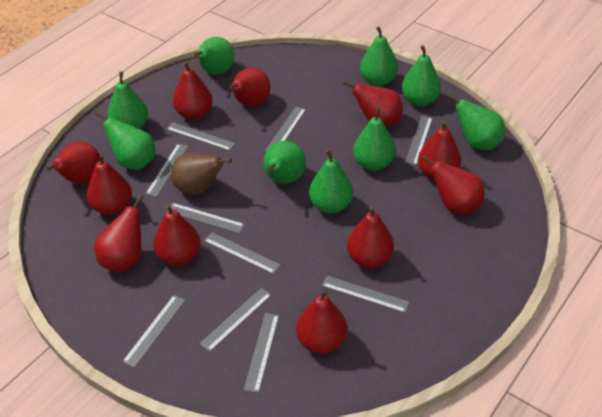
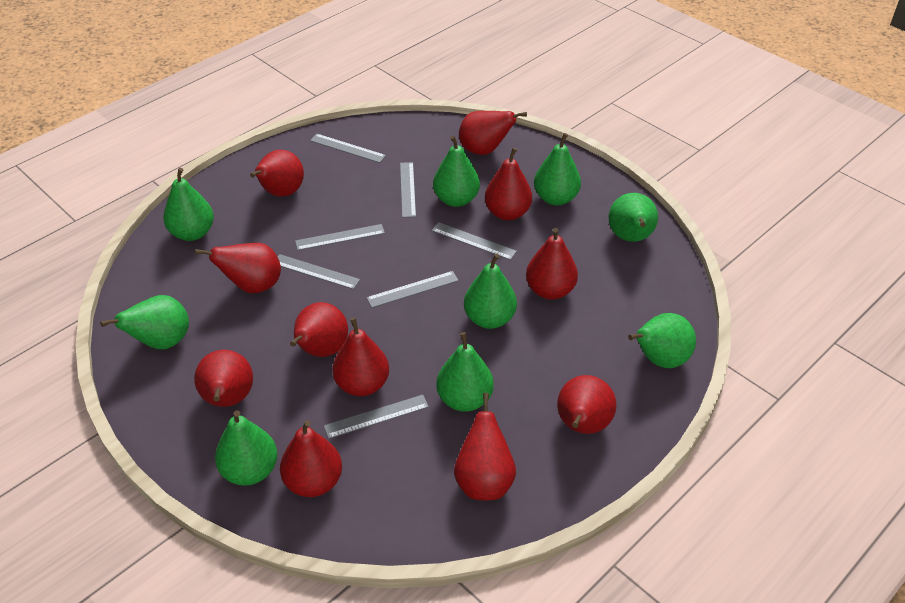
brown pear: 1 -> 0
grey ruler: 10 -> 7

